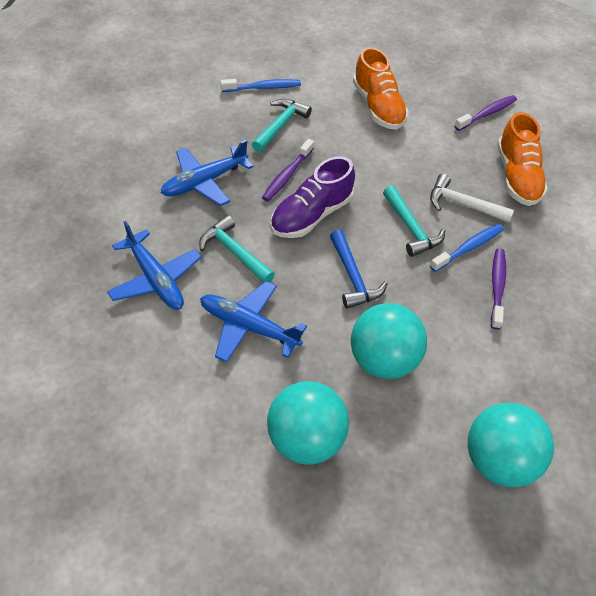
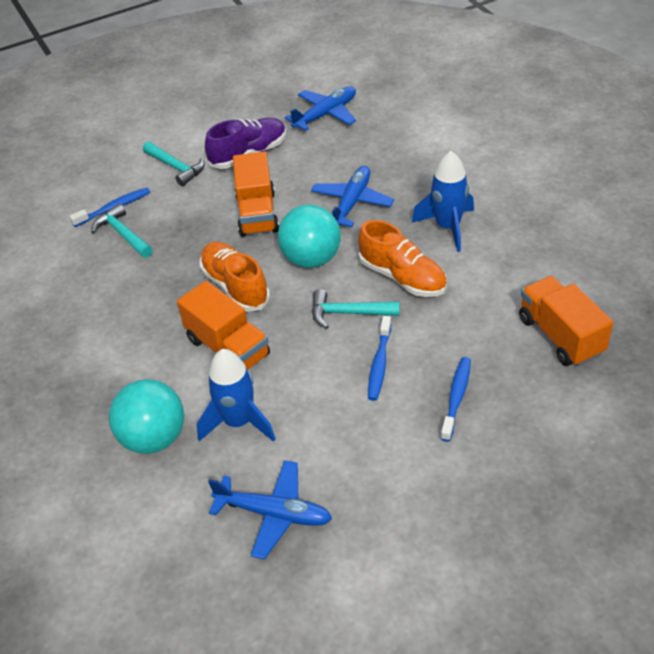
blue hammer: 1 -> 0
blue rocket: 0 -> 2
blue toothbrush: 2 -> 3
orange truck: 0 -> 3
purple toothbrush: 3 -> 0
turquoise ball: 3 -> 2
white hammer: 1 -> 0

